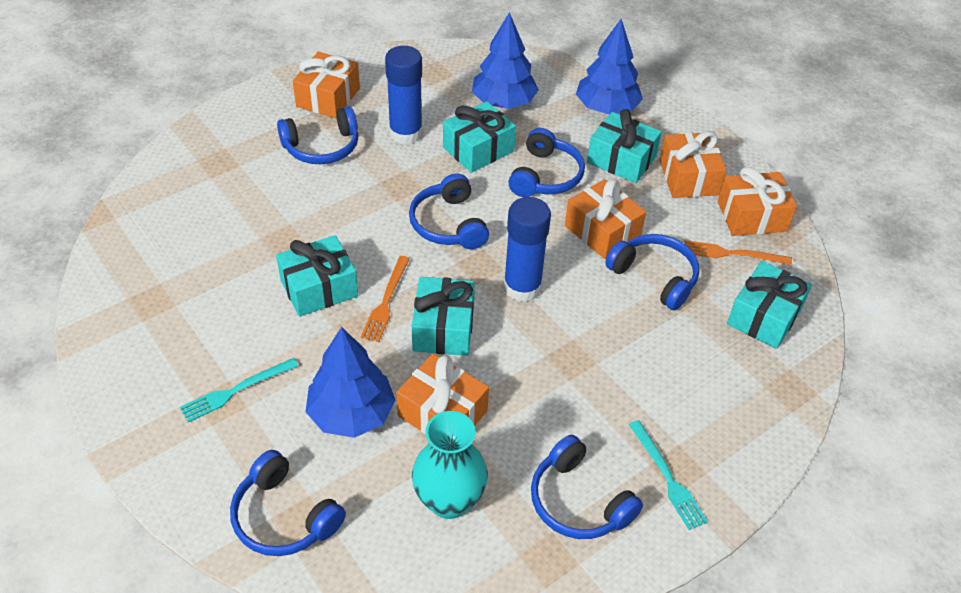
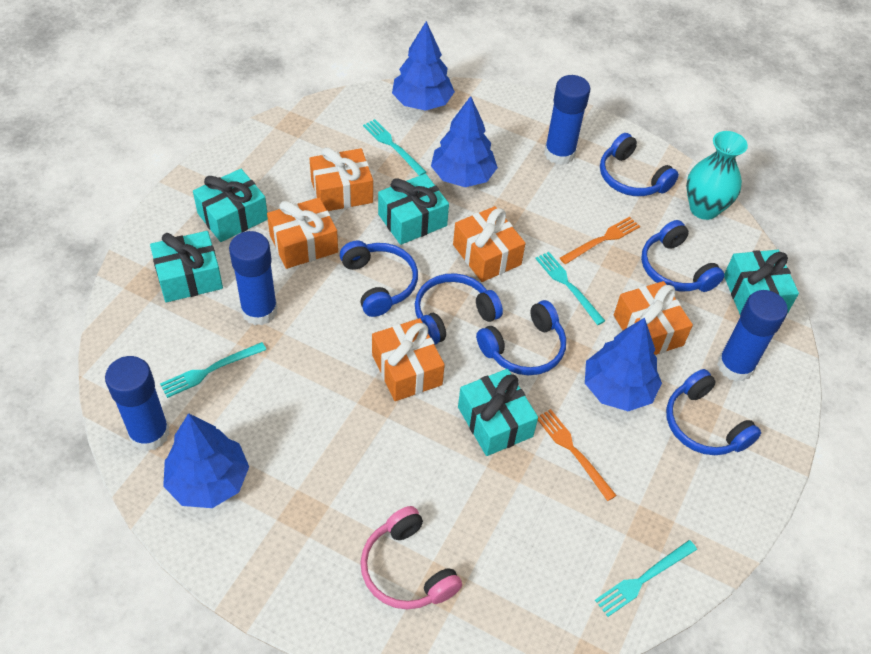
blue glue stick: 2 -> 4
blue tree: 3 -> 4
pink headphones: 0 -> 1
turquoise fork: 2 -> 4

